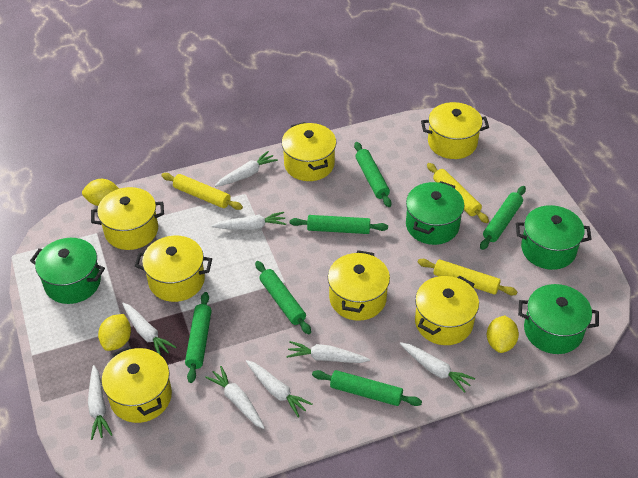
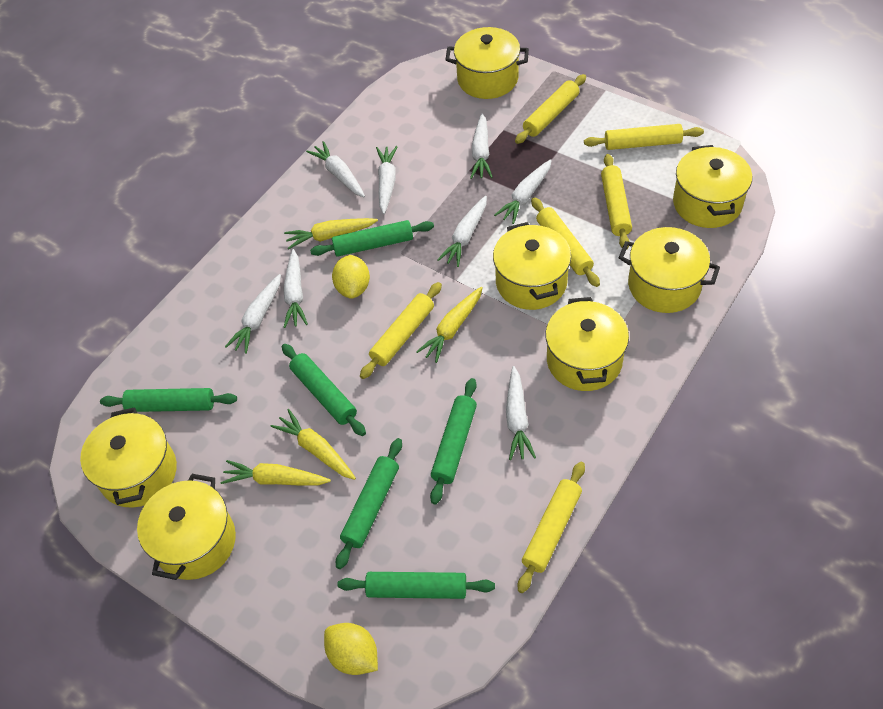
green pot: 4 -> 0
yellow carrot: 0 -> 4
yellow lemon: 3 -> 2
yellow rolling pin: 3 -> 6

